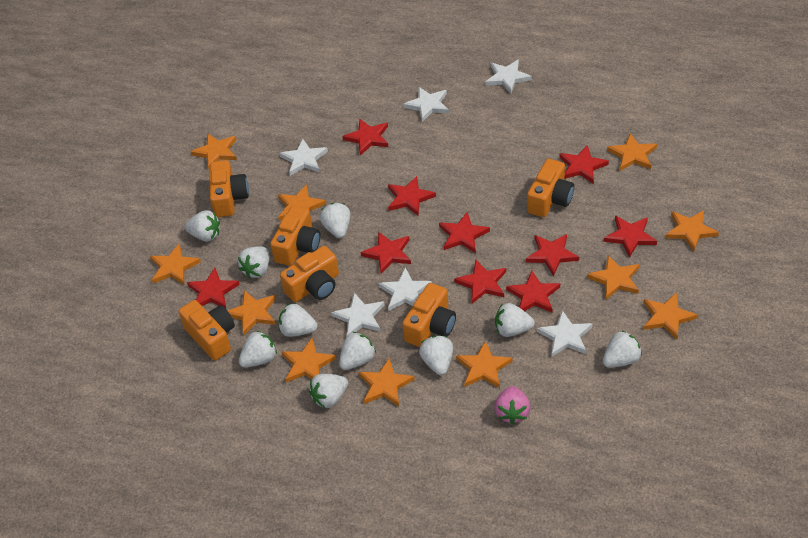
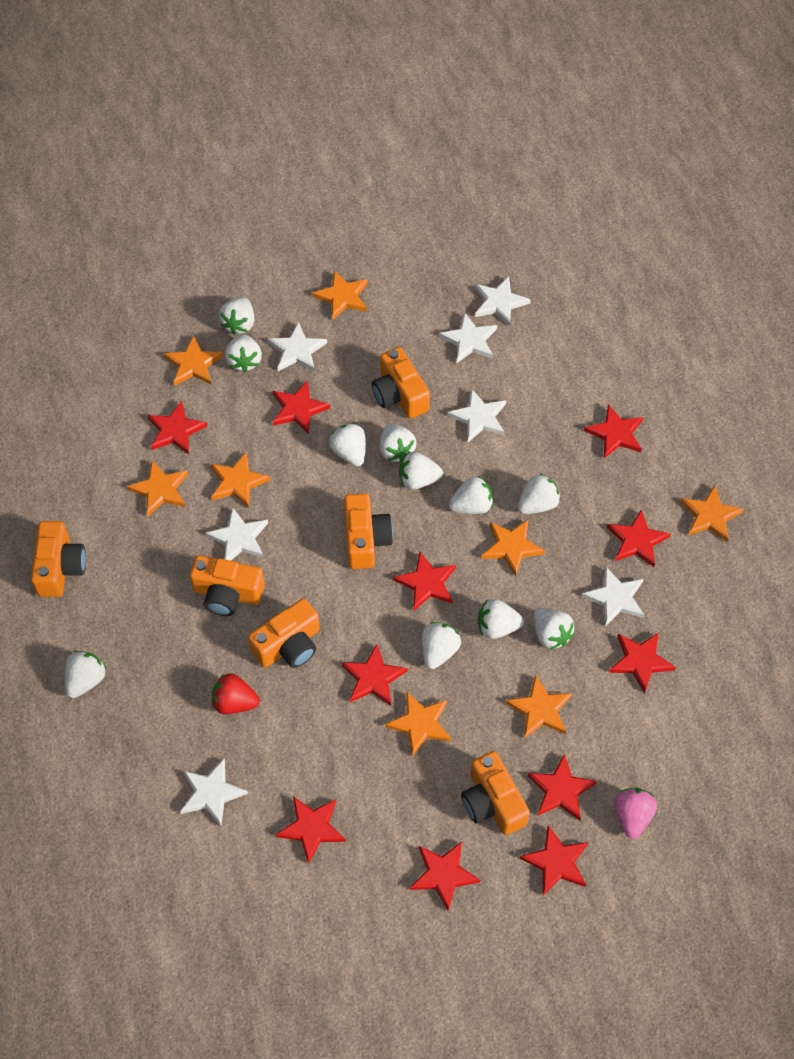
orange star: 11 -> 8
red star: 10 -> 11
red strawberry: 0 -> 1
white star: 6 -> 7
white strawberry: 10 -> 11

